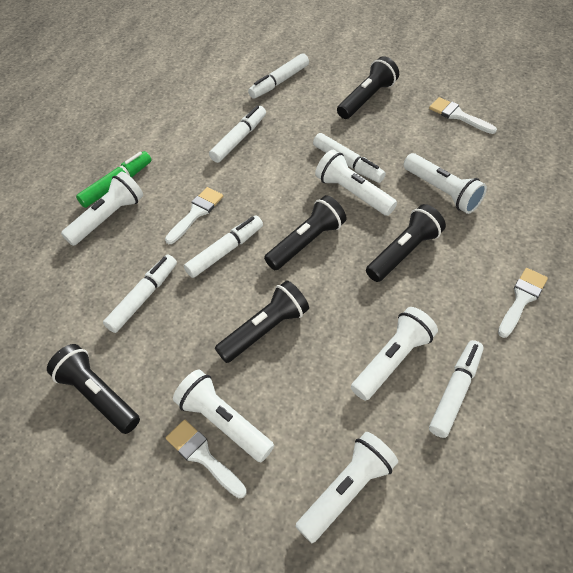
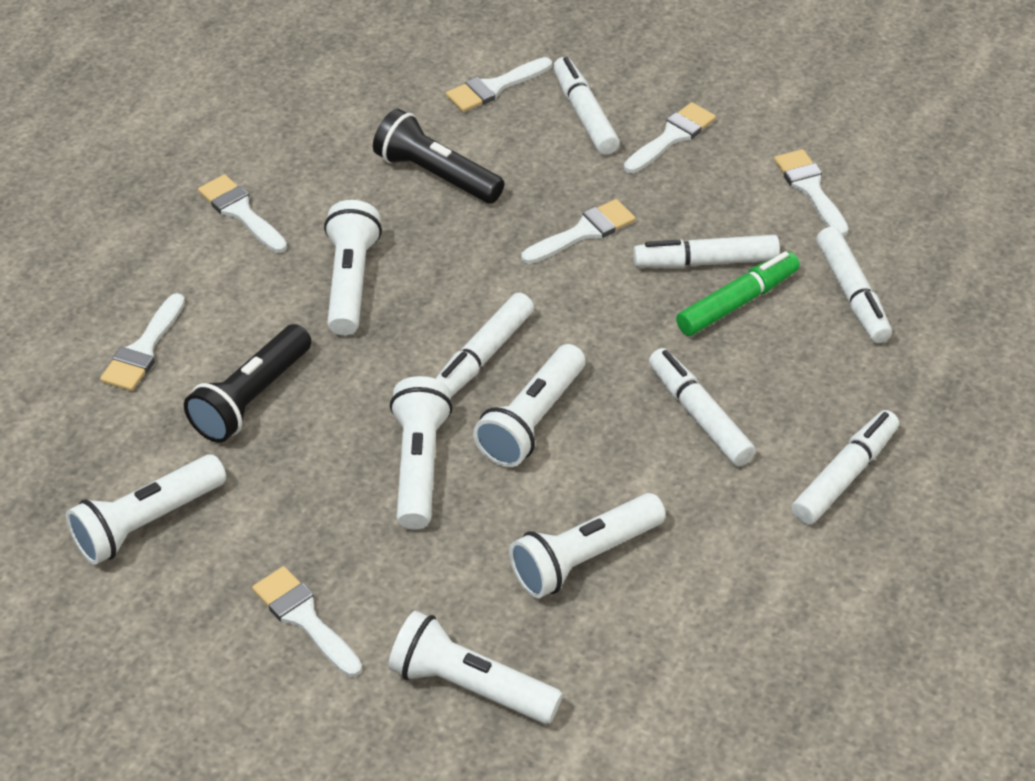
black flashlight: 5 -> 2
white brush: 4 -> 7

